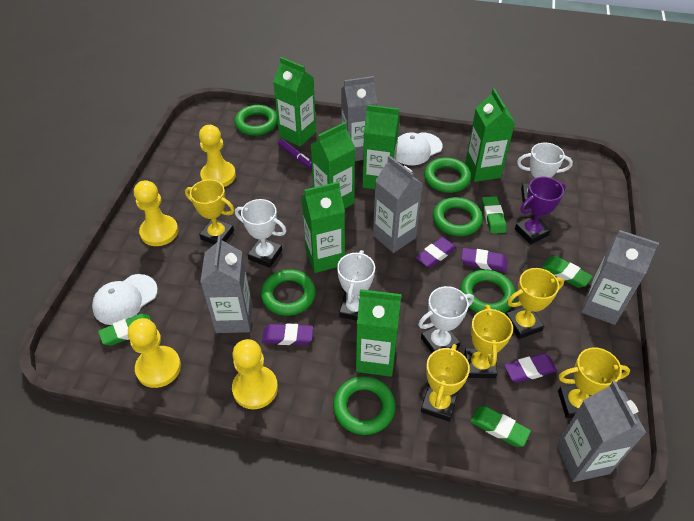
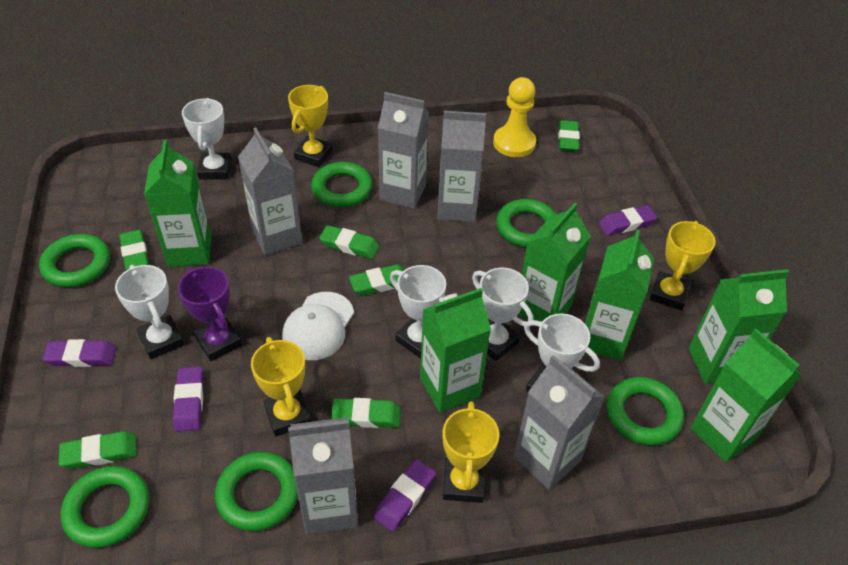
green eraser: 4 -> 6
purple marker: 1 -> 0
white cap: 2 -> 1
white trophy: 4 -> 5
yellow pawn: 4 -> 1
yellow trophy: 5 -> 4

